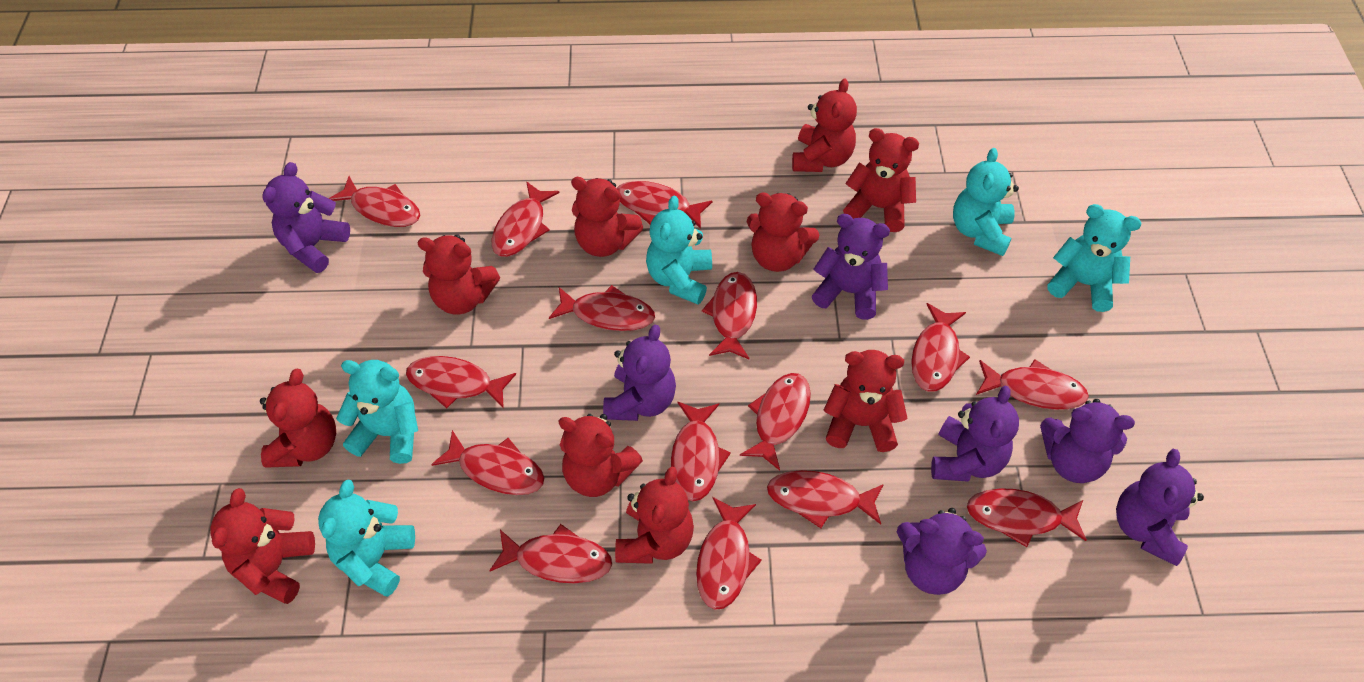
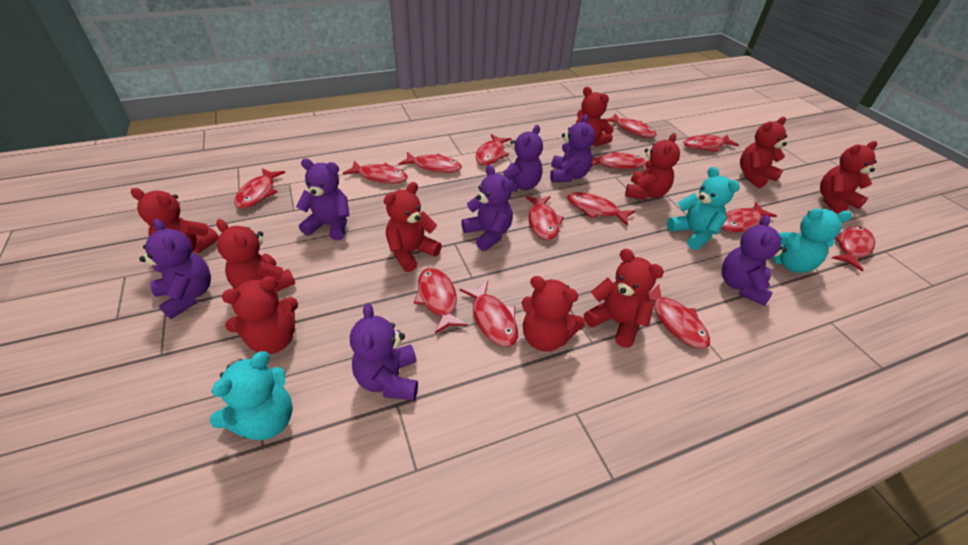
red fish: 15 -> 14
turquoise teddy bear: 5 -> 3

